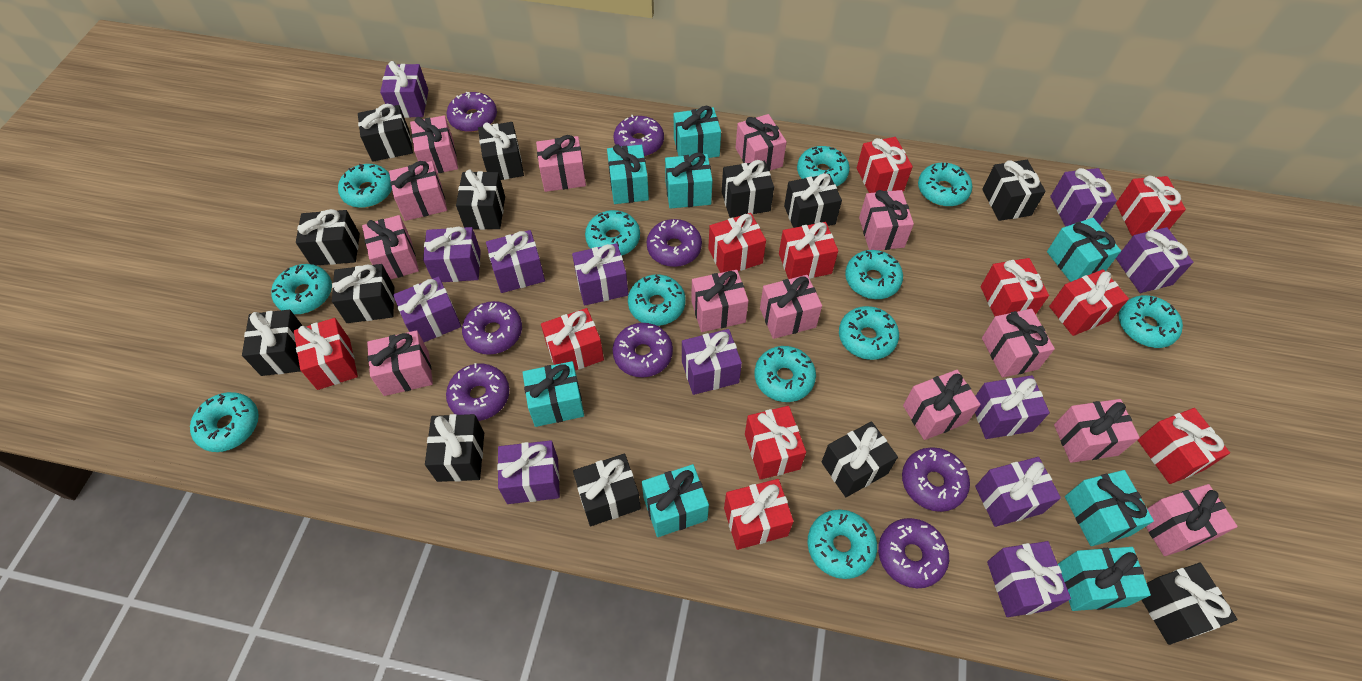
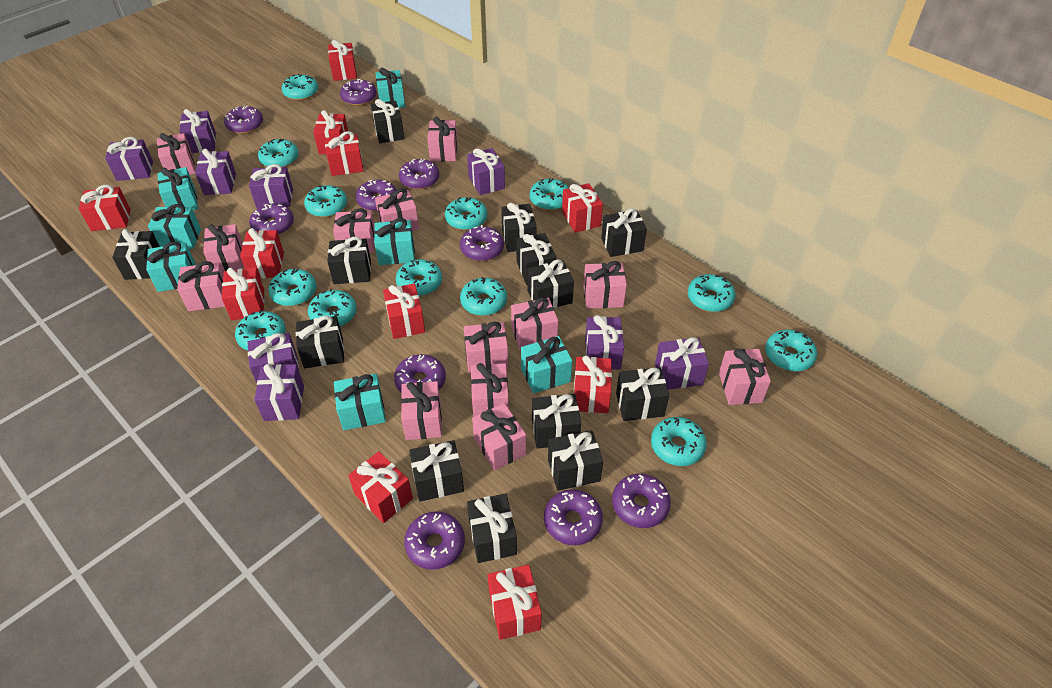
purple donut: 8 -> 10
purple gift: 12 -> 9
turquoise donut: 12 -> 13
turquoise gift: 8 -> 7

